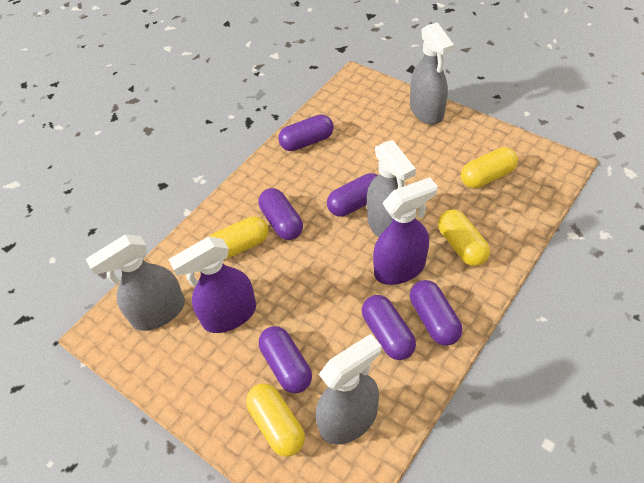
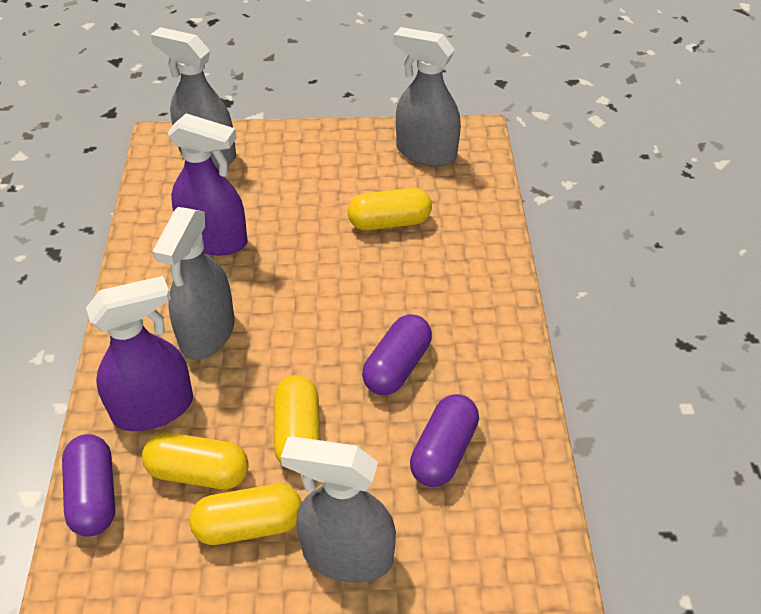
purple capsule: 6 -> 3

